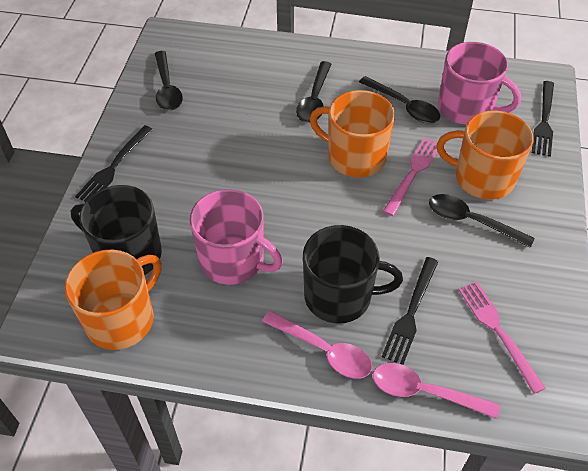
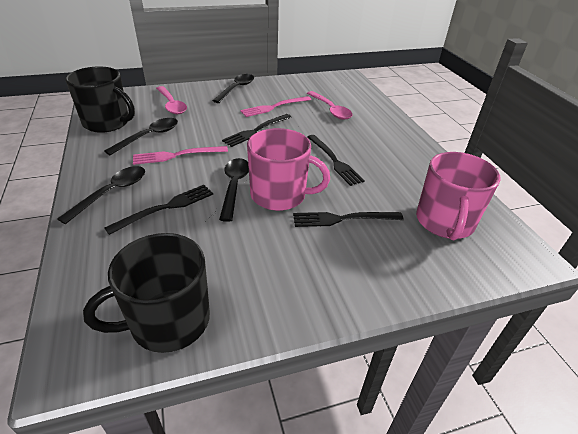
black fork: 3 -> 4
orange mug: 3 -> 0

